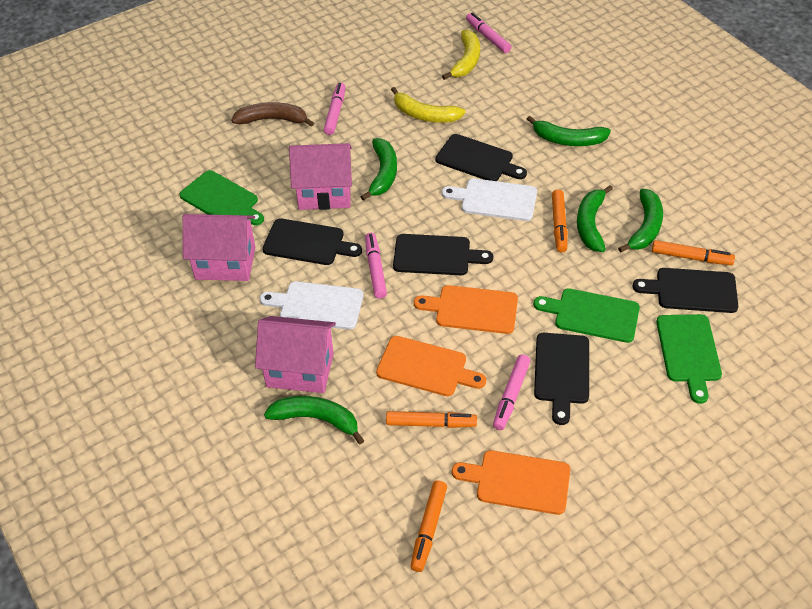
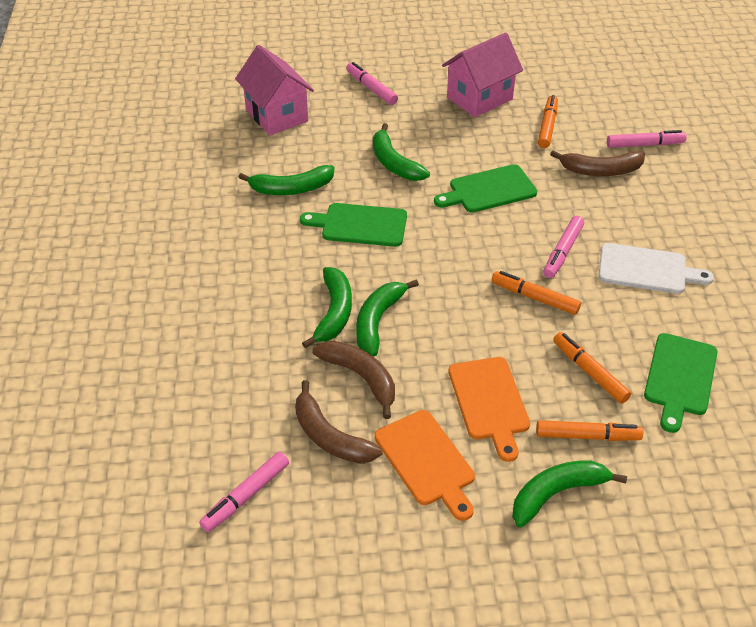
black cutting board: 5 -> 0
brown banana: 1 -> 3
orange cutting board: 3 -> 2
pink house: 3 -> 2
white cutting board: 2 -> 1
yellow banana: 2 -> 0

